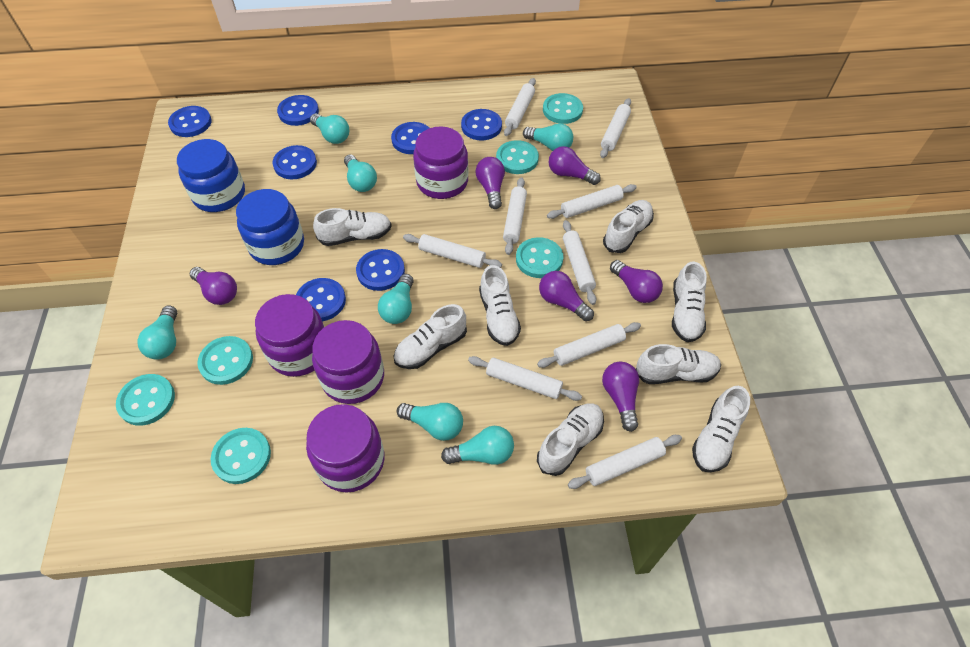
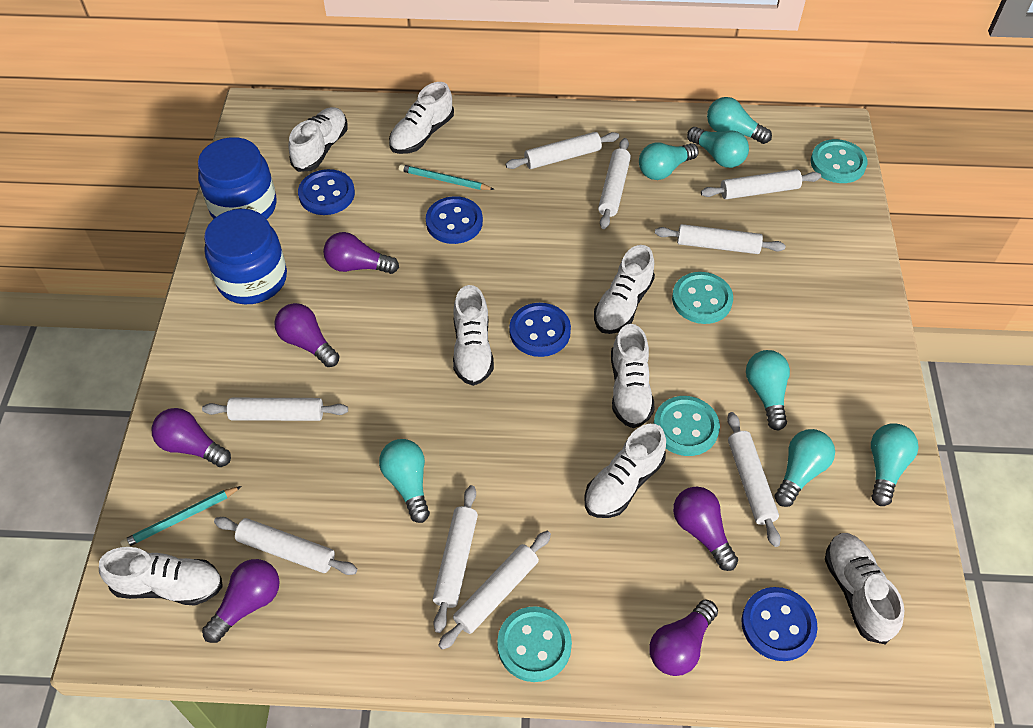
blue button: 7 -> 4
purple jar: 4 -> 0
turquoise button: 6 -> 4
turquoise pencil: 0 -> 2

